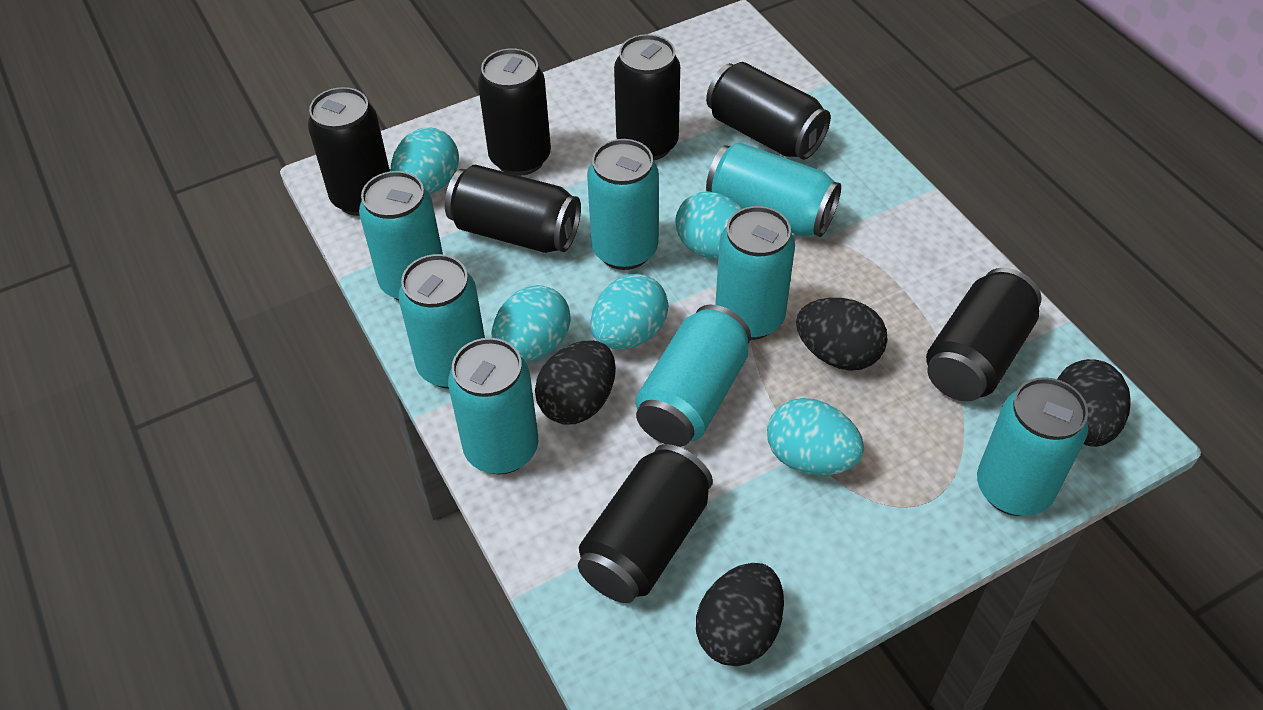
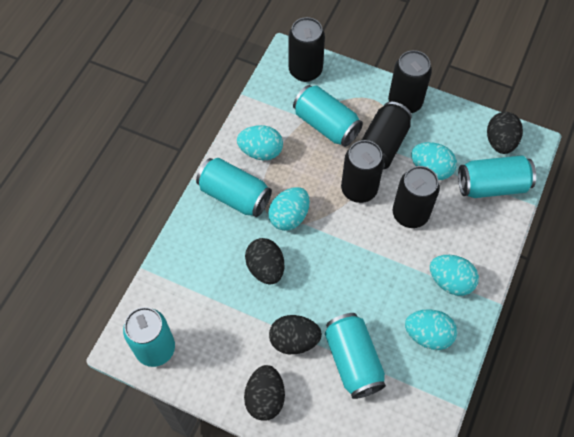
black can: 7 -> 5
turquoise can: 8 -> 5

